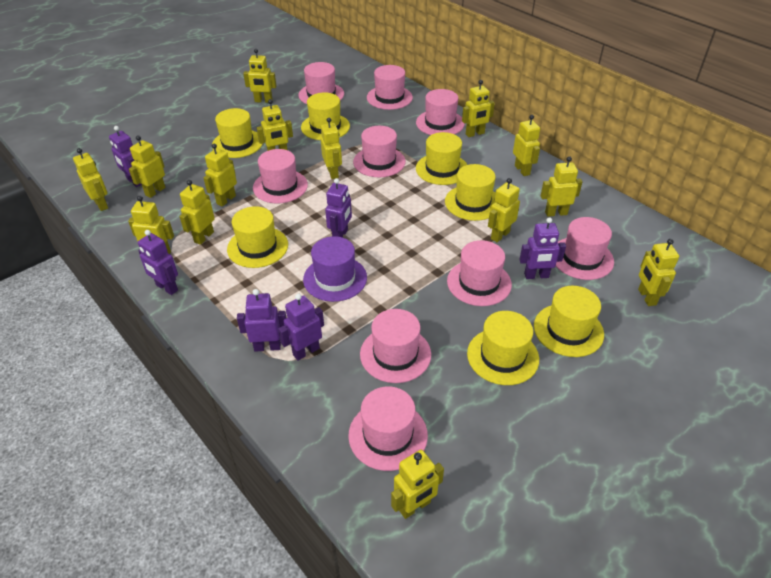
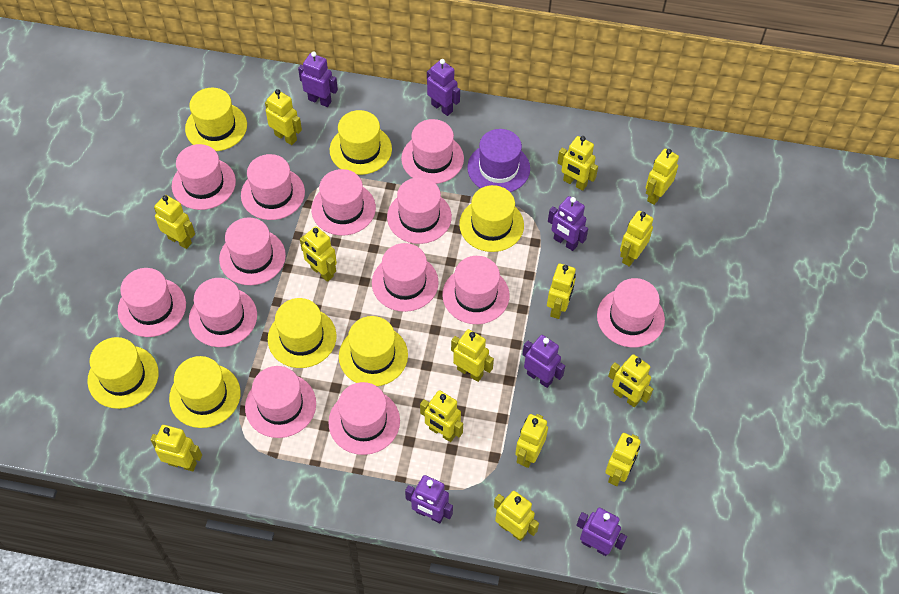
pink hat: 9 -> 13

